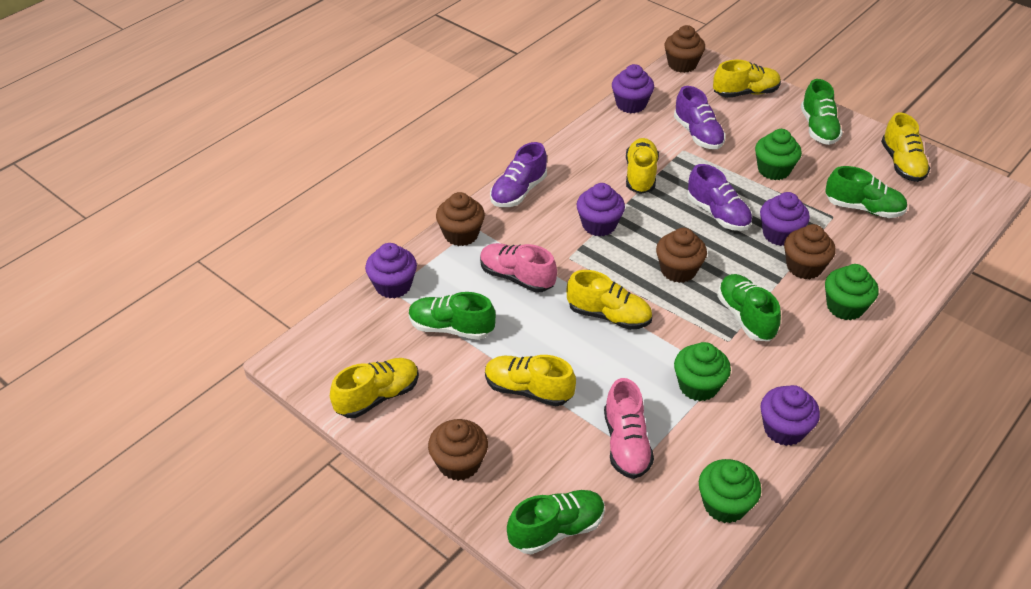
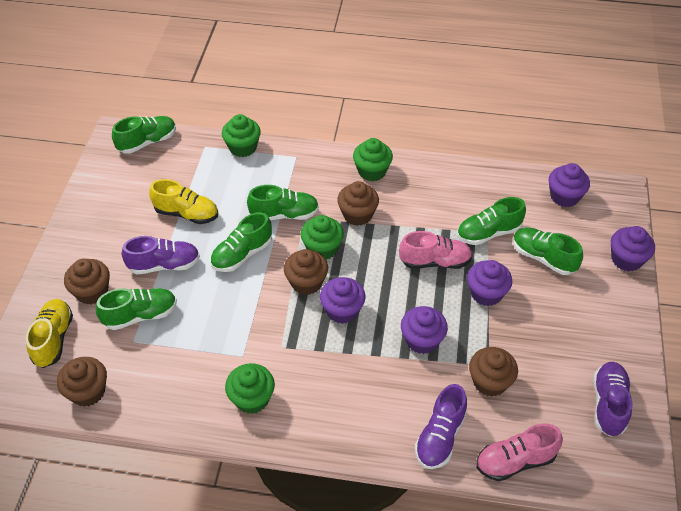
green shoe: 5 -> 6
yellow shoe: 6 -> 2

